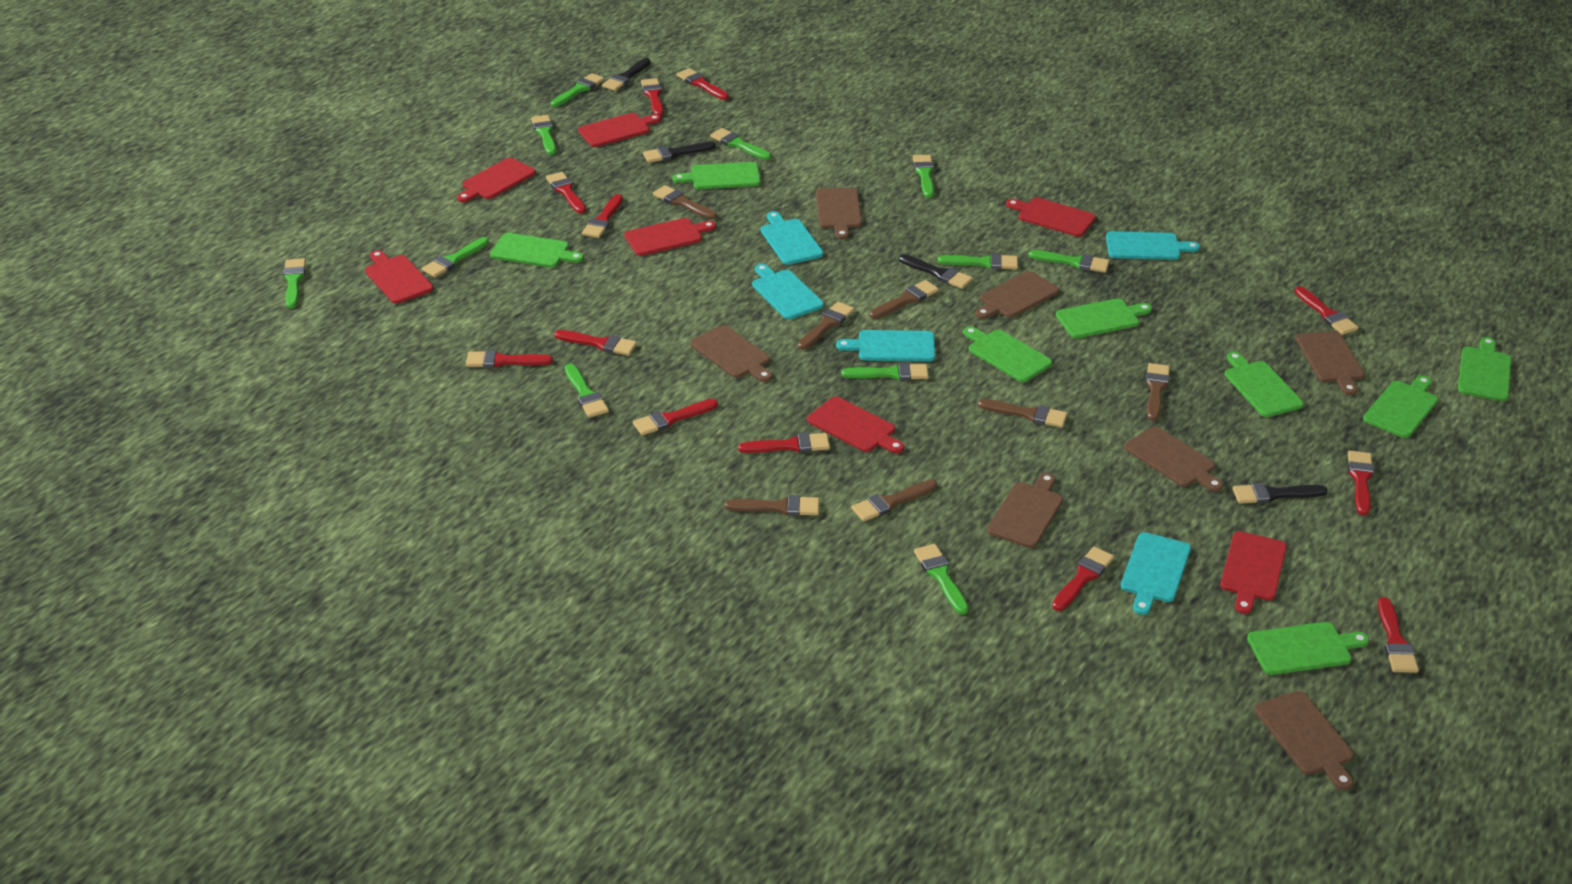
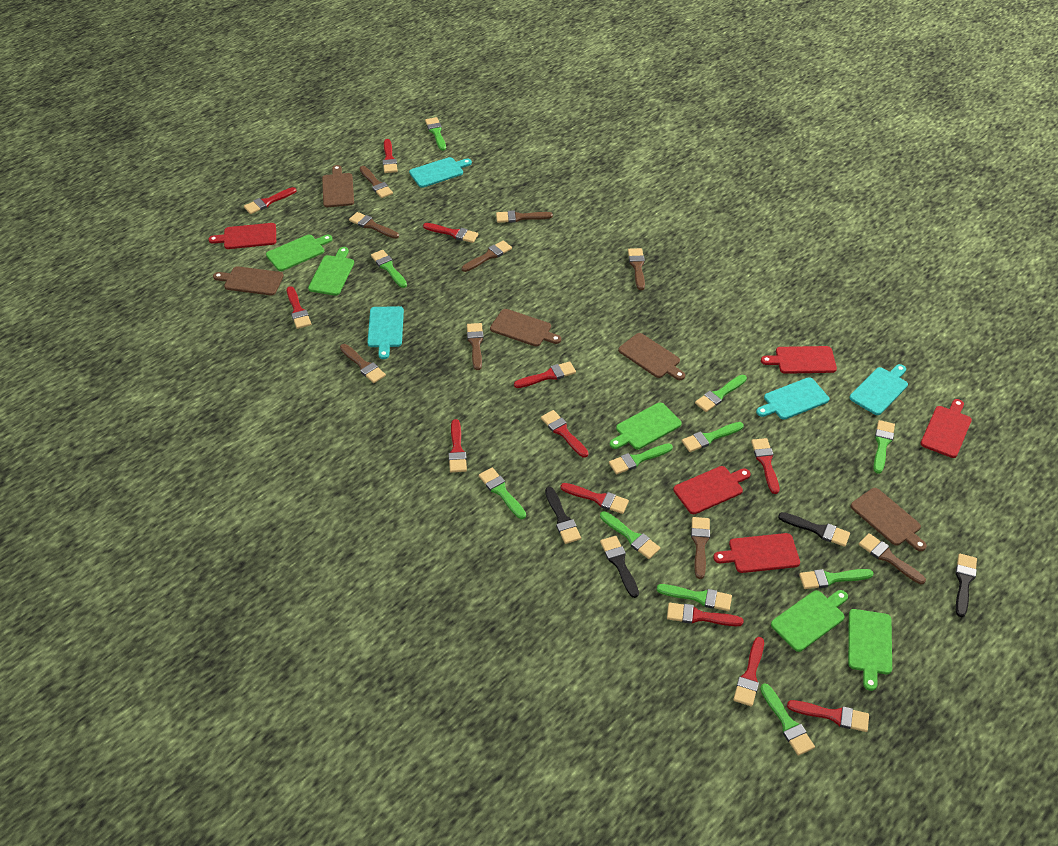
brown brush: 7 -> 9
brown cutting board: 7 -> 5
green cutting board: 8 -> 5
red cutting board: 7 -> 5
turquoise cutting board: 5 -> 4

